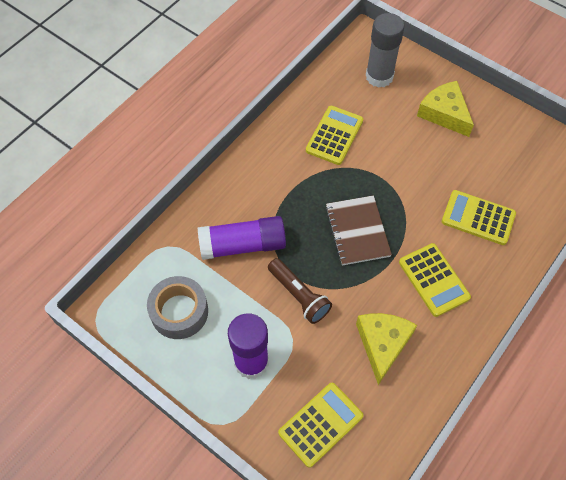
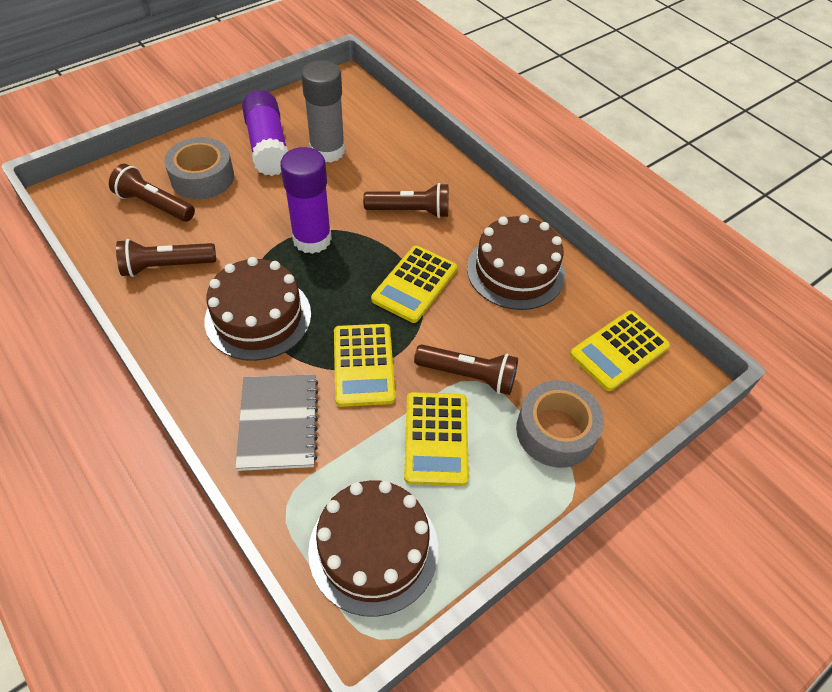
brown cake: 0 -> 3
brown flashlight: 1 -> 4
brown notebook: 1 -> 0
grey notebook: 0 -> 1
grey tape: 1 -> 2
yellow cheese: 2 -> 0

